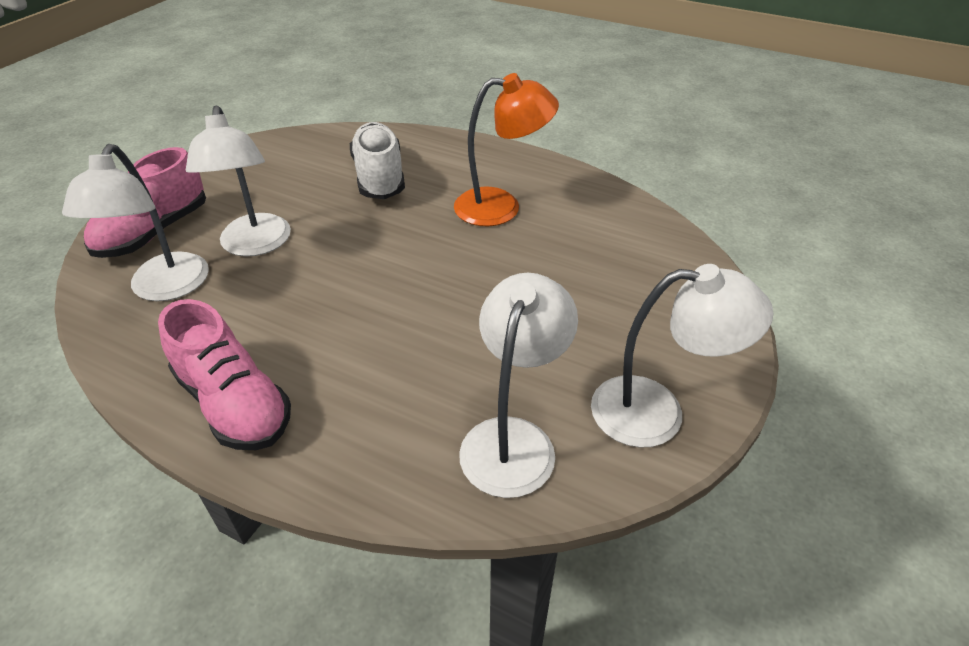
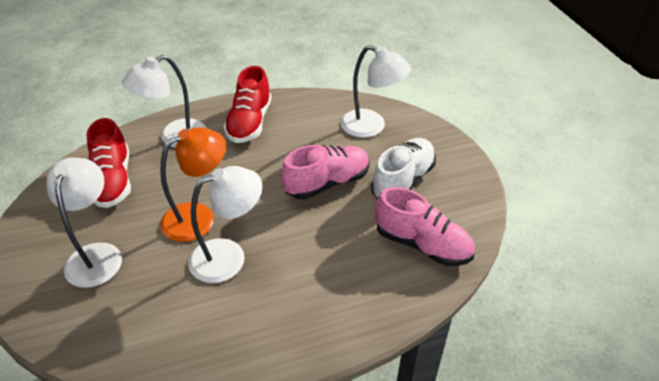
red shoe: 0 -> 2

